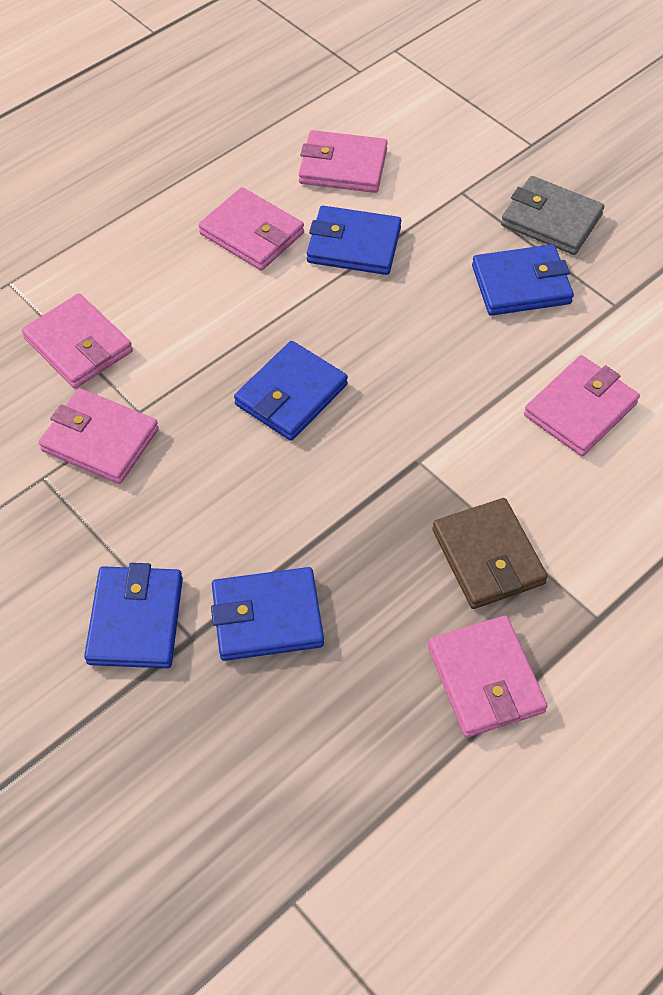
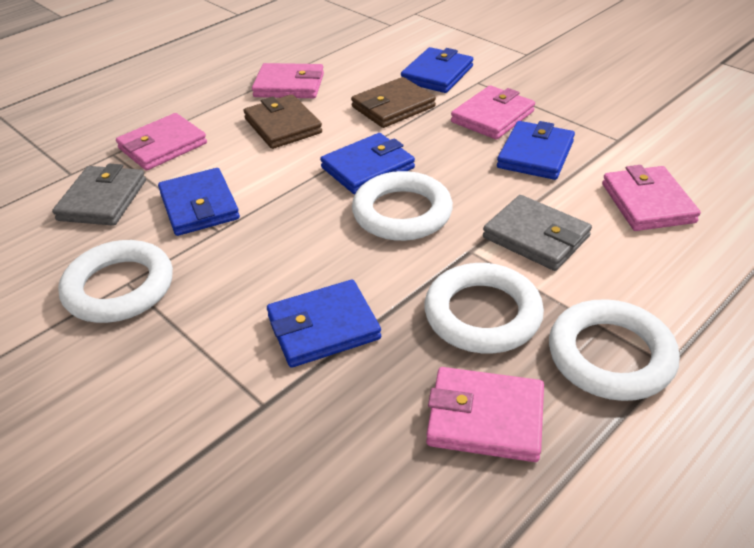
brown wallet: 1 -> 2
grey wallet: 1 -> 2
pink wallet: 6 -> 5
white ring: 0 -> 4

